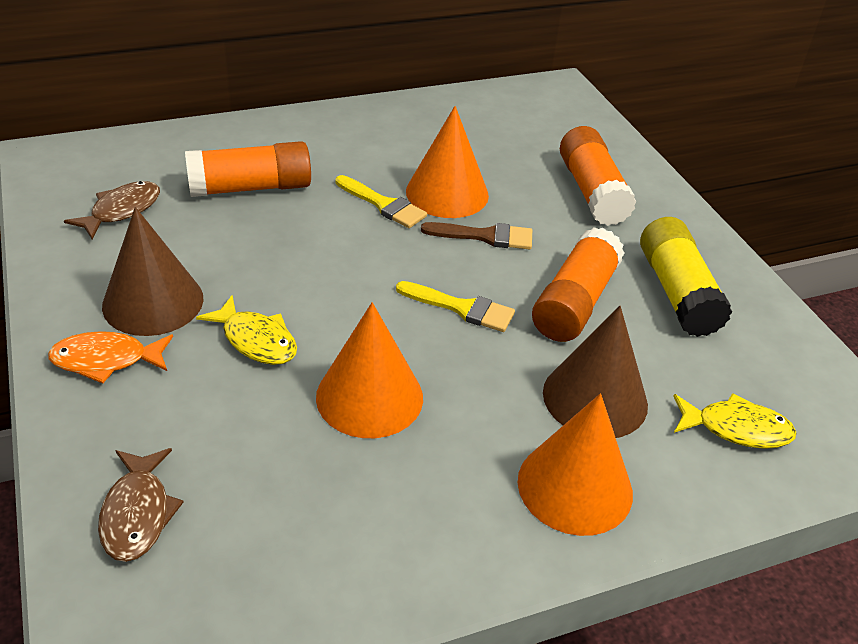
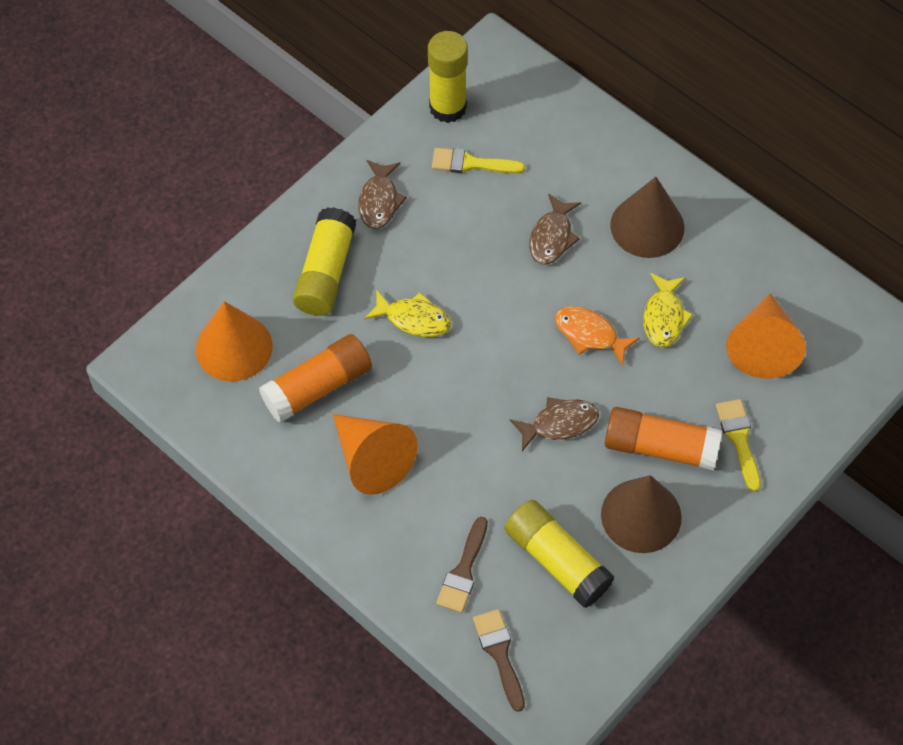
brown brush: 1 -> 2
brown fish: 2 -> 3
orange glue stick: 3 -> 2
yellow glue stick: 1 -> 3

